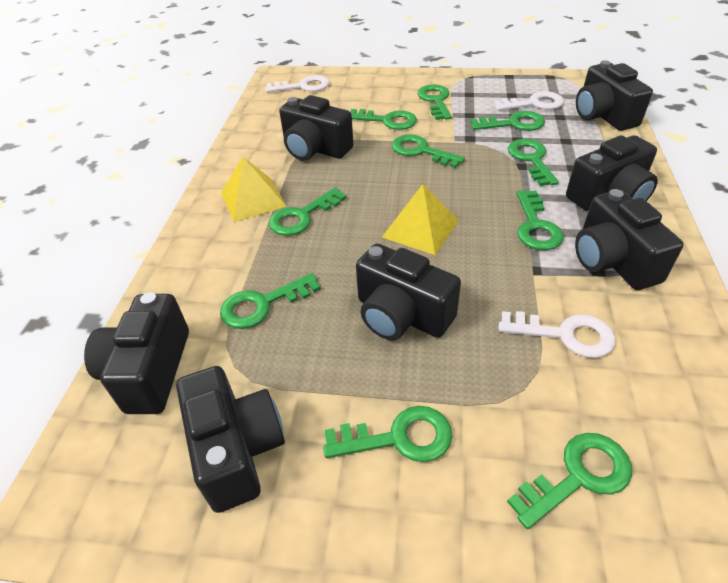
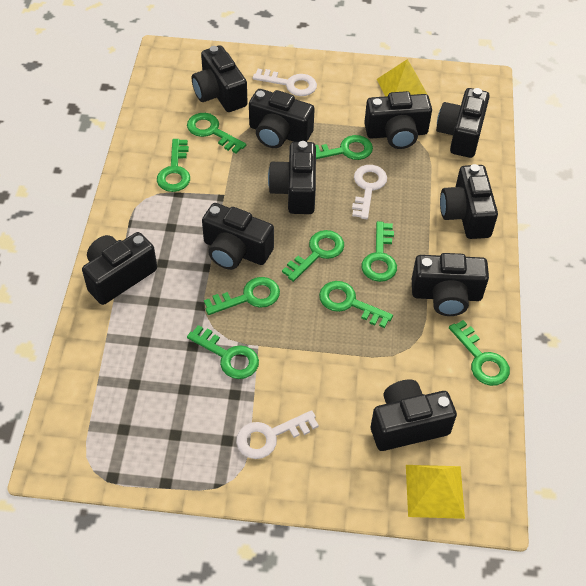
black camera: 7 -> 10
green key: 10 -> 9

